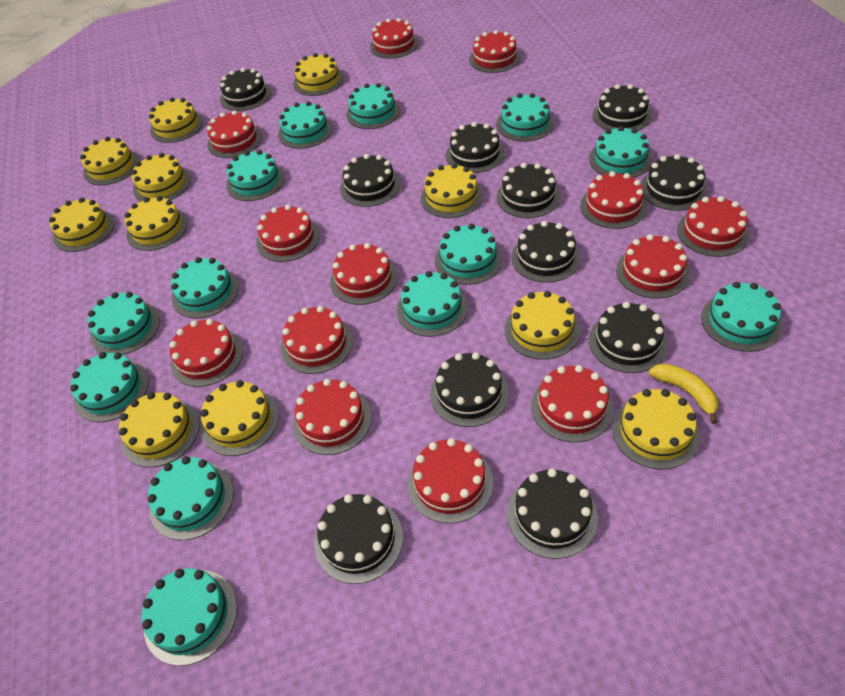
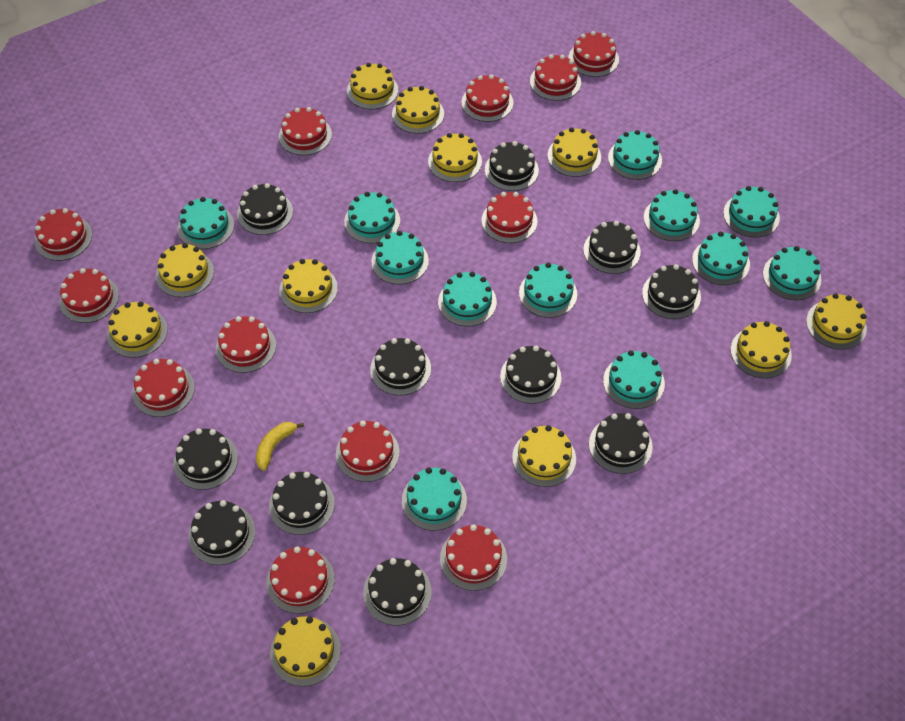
red cake: 13 -> 12
turquoise cake: 13 -> 12

